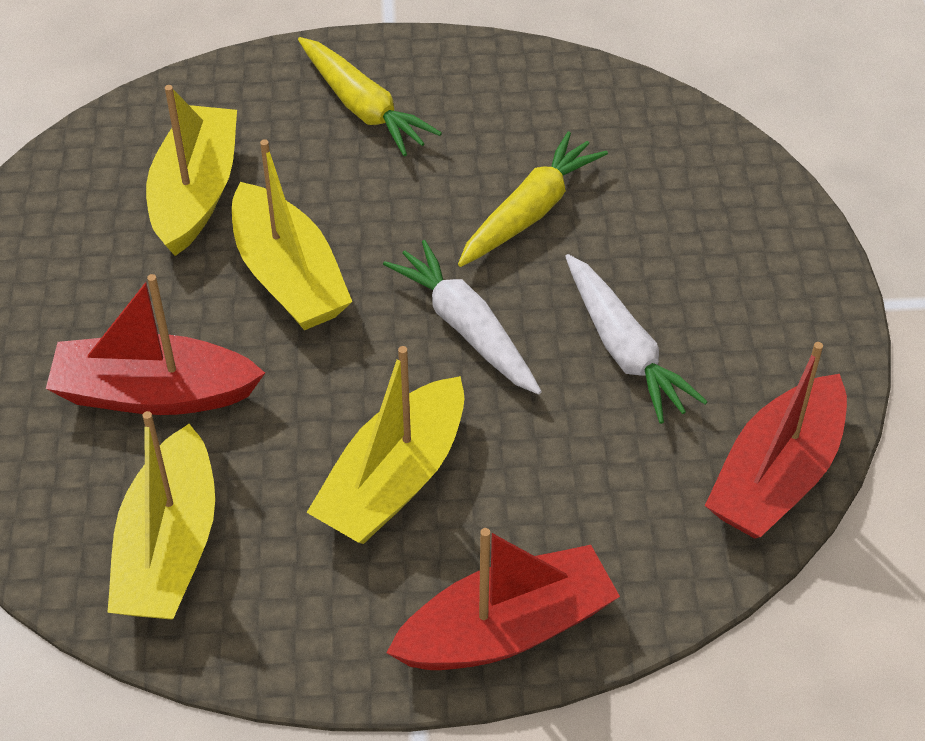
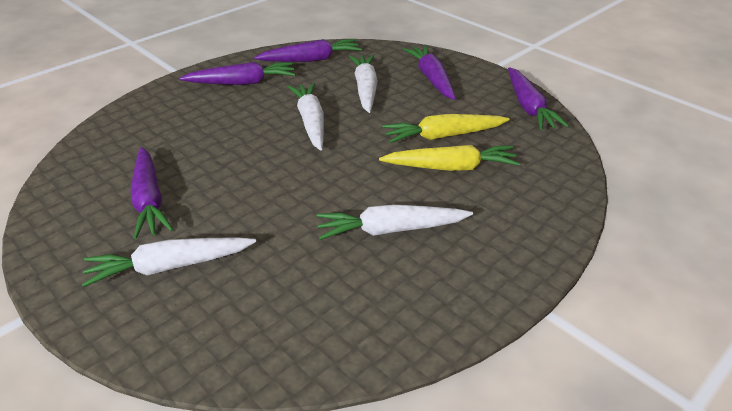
purple carrot: 0 -> 5
red boat: 3 -> 0
white carrot: 2 -> 4
yellow boat: 4 -> 0

